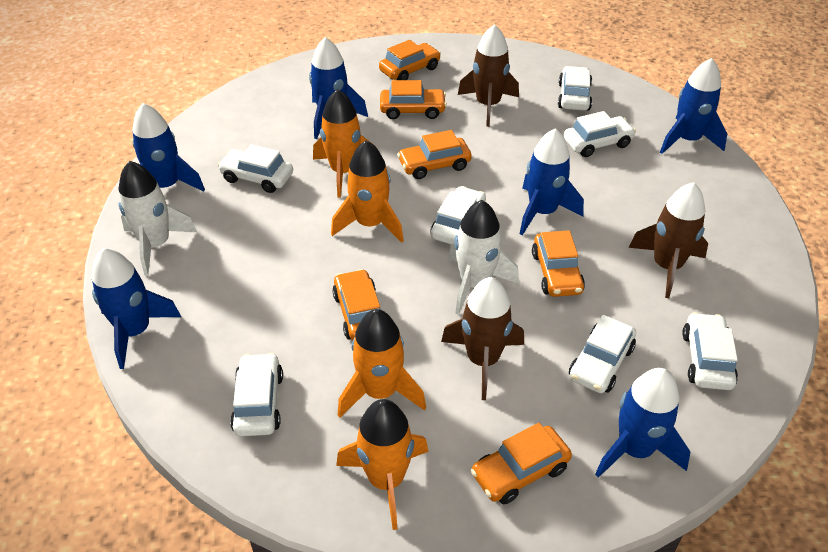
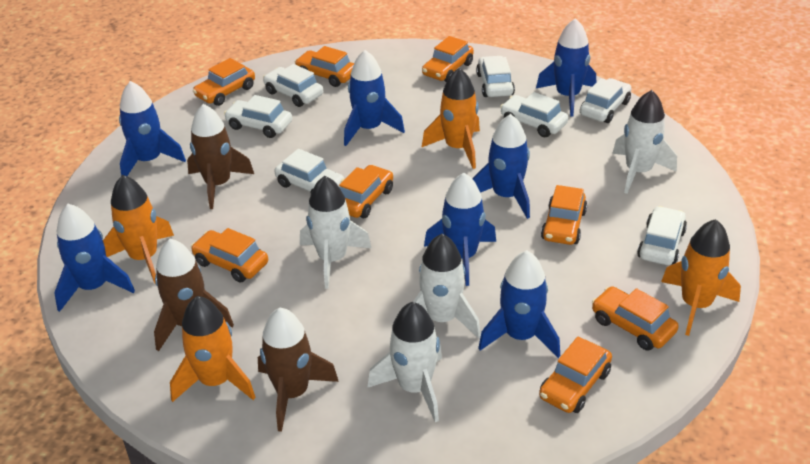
blue rocket: 6 -> 7
orange car: 6 -> 8
white rocket: 2 -> 4

